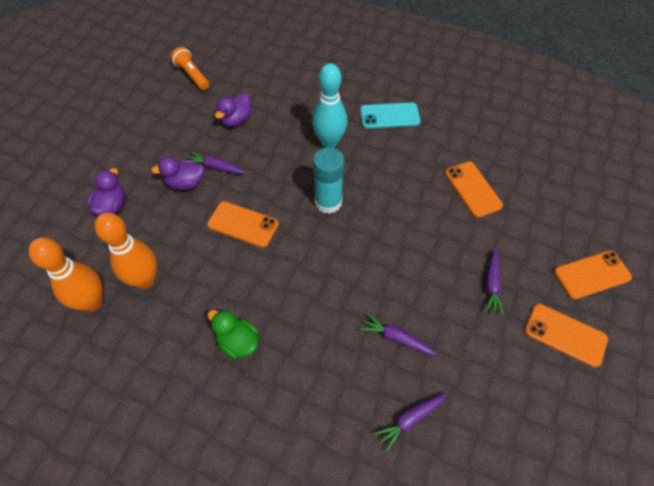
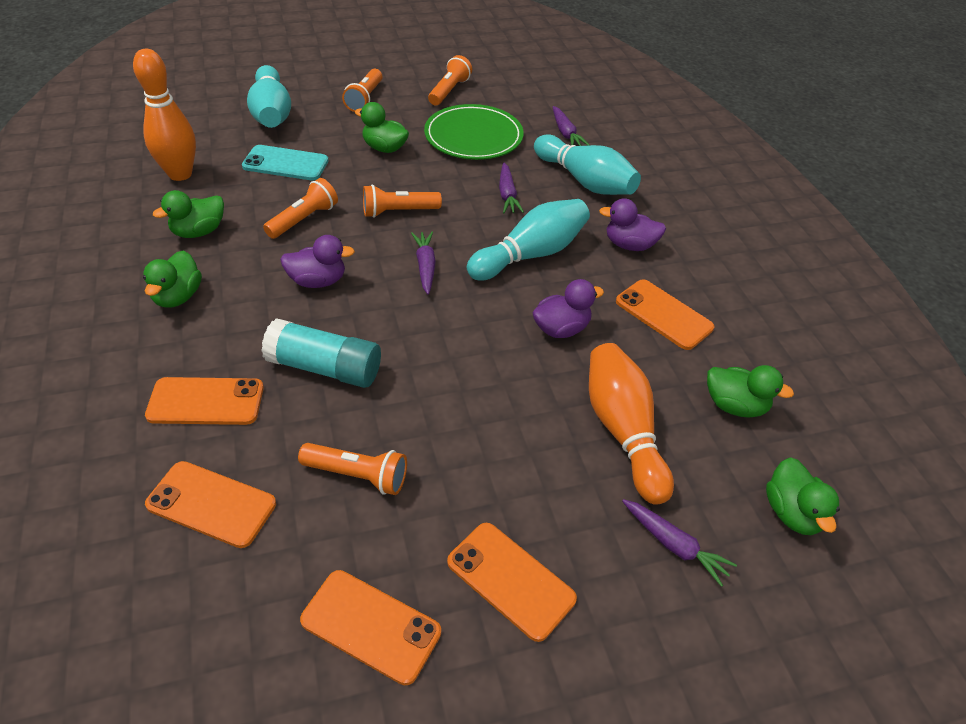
green duck: 1 -> 5
green plate: 0 -> 1
orange flashlight: 1 -> 5
orange phone: 4 -> 5
turquoise bowling pin: 1 -> 3

